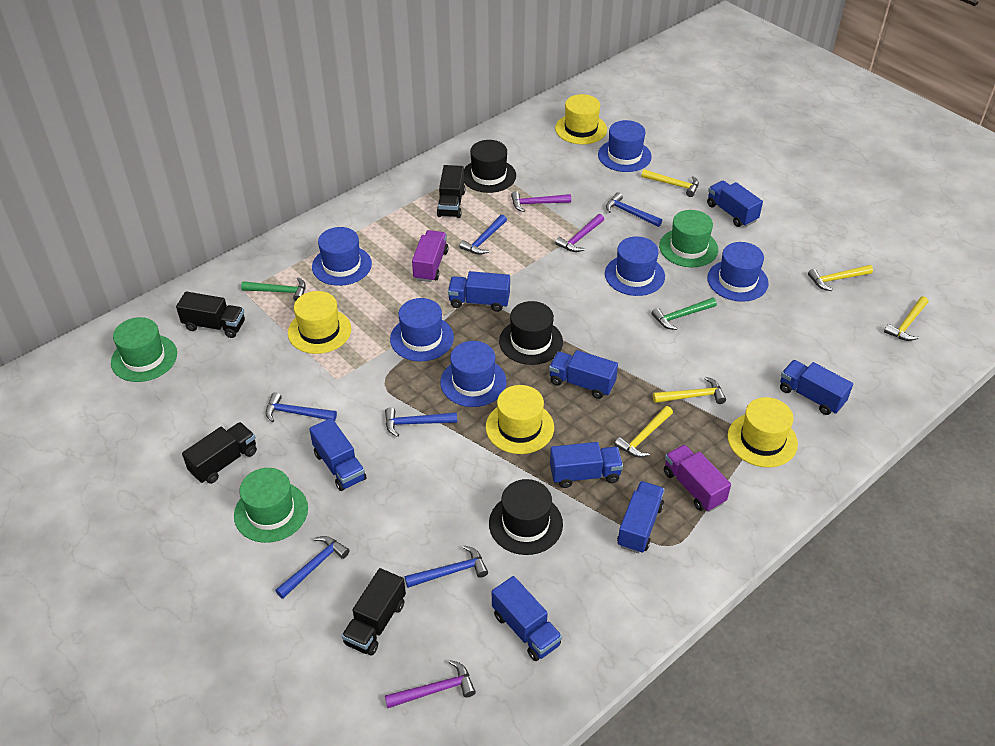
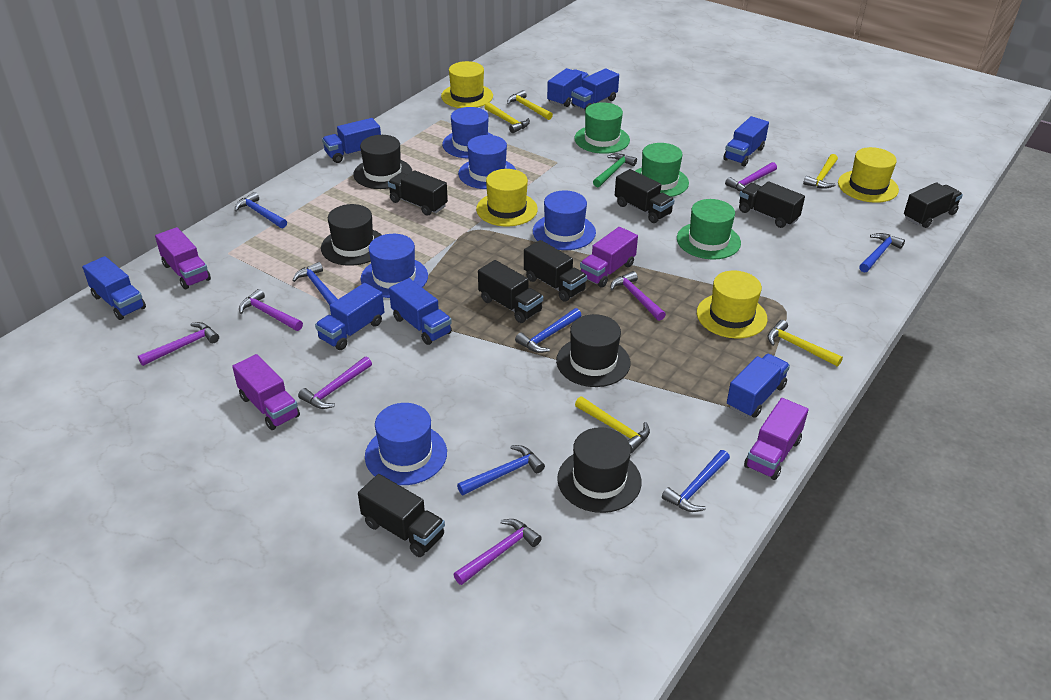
black hat: 3 -> 4
black truck: 4 -> 7
blue hat: 6 -> 5
green hammer: 2 -> 1
purple hammer: 3 -> 6
purple truck: 2 -> 4

